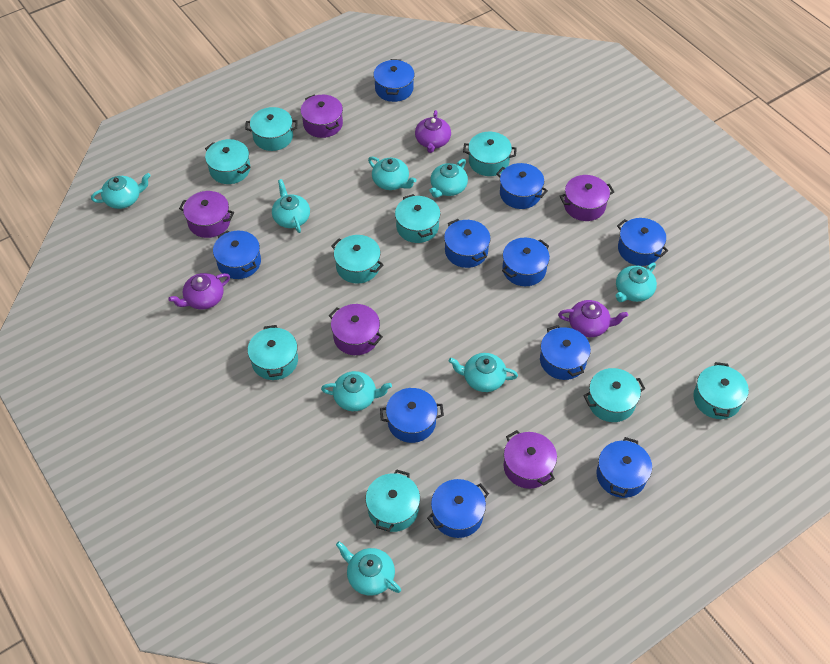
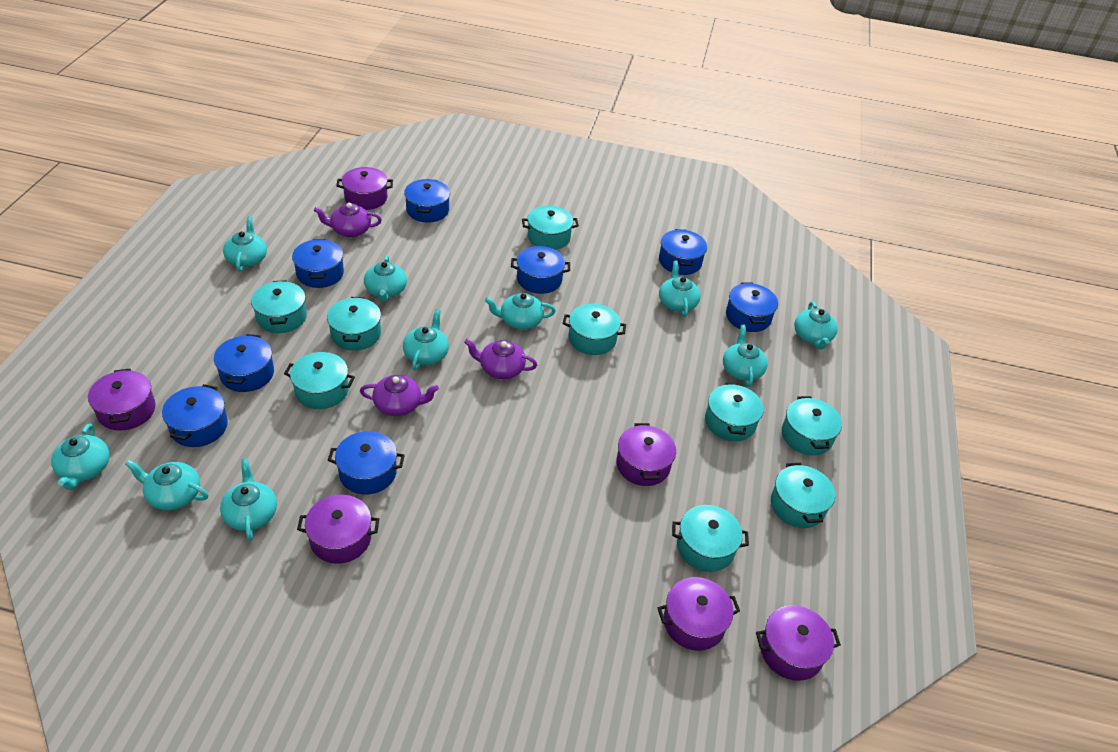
blue pot: 10 -> 8
purple pot: 5 -> 6
turquoise teapot: 8 -> 10

